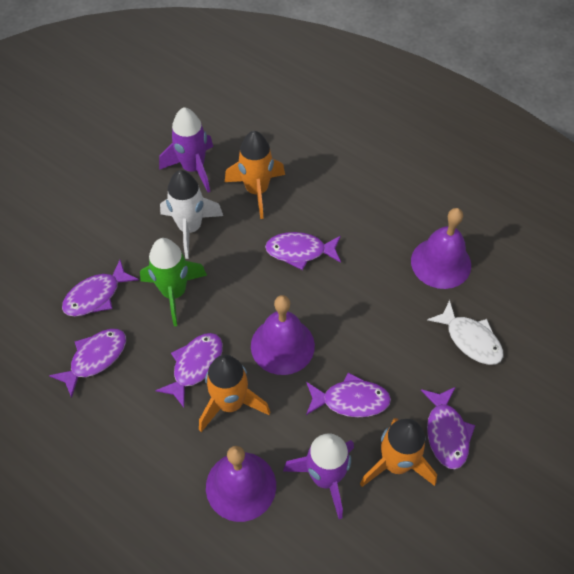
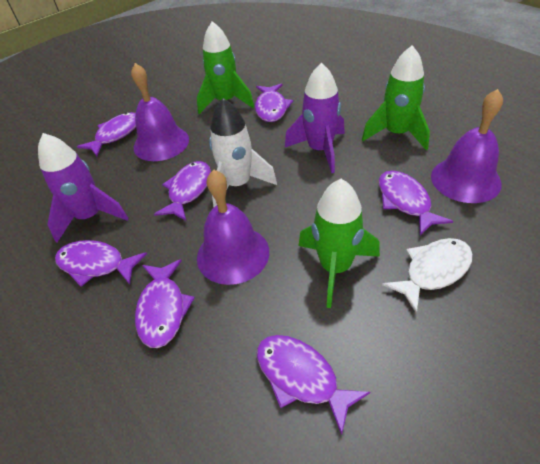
green rocket: 1 -> 3
orange rocket: 3 -> 0
purple fish: 6 -> 7

